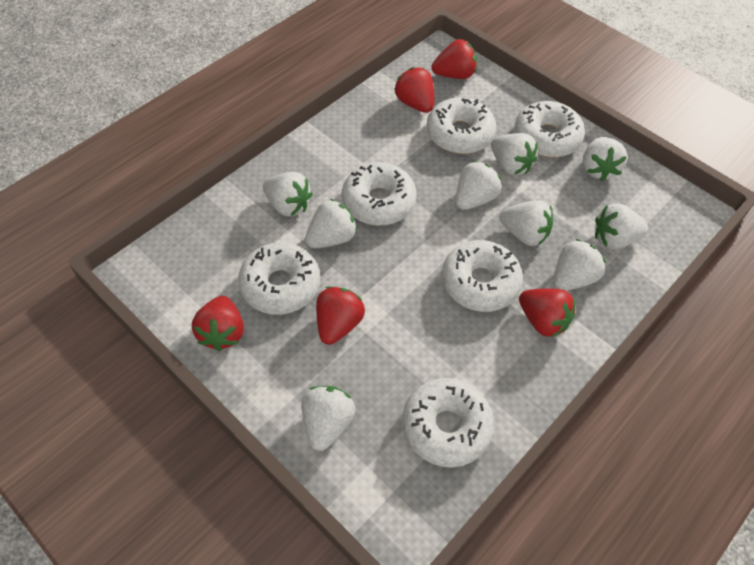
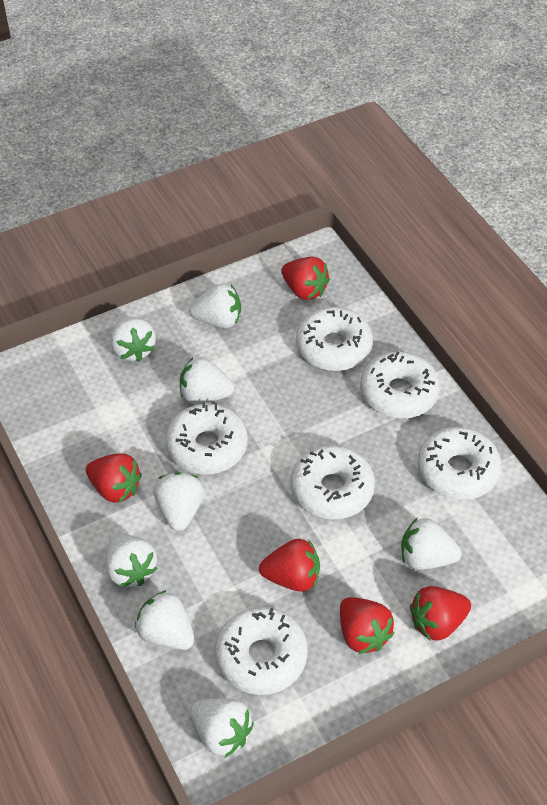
white strawberry: 9 -> 8

